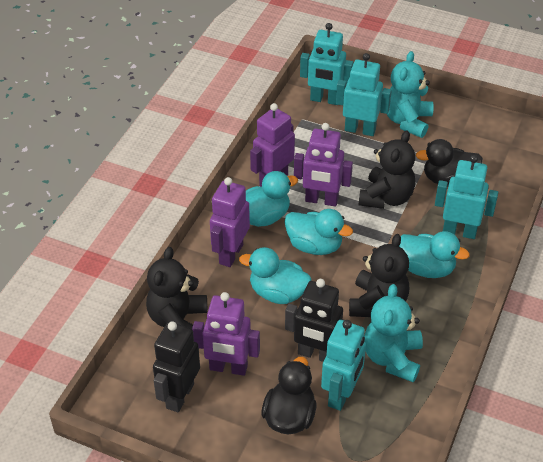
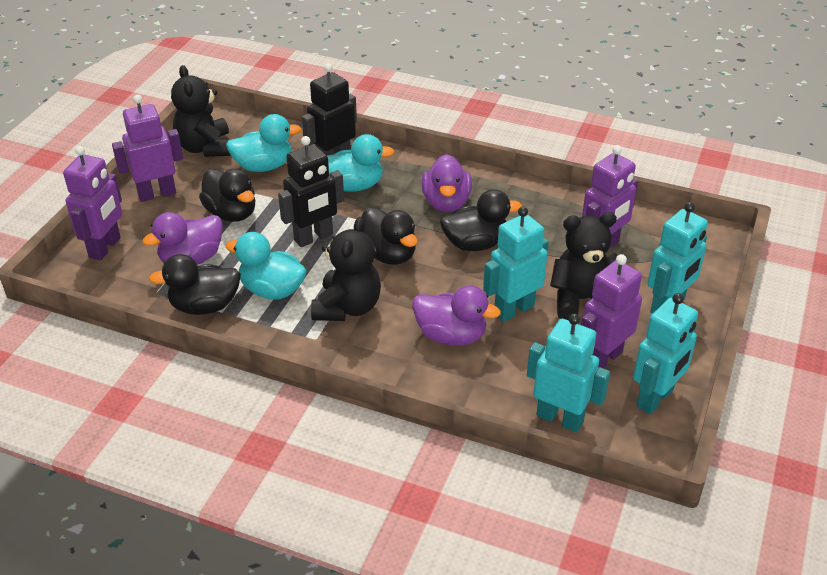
black duck: 2 -> 4
purple duck: 0 -> 3
turquoise duck: 4 -> 3
turquoise teddy bear: 2 -> 0

